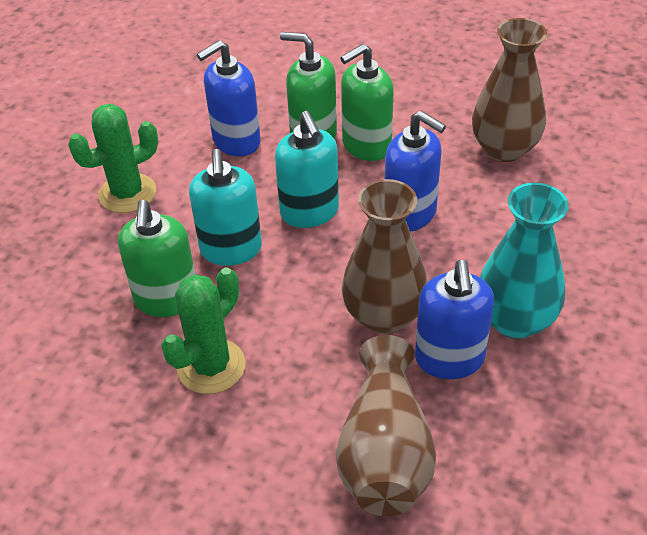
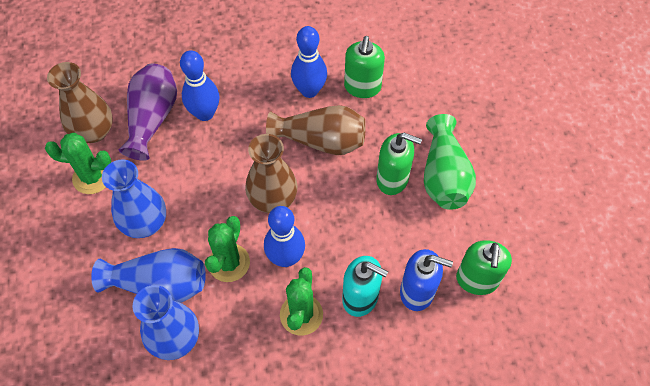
blue bowling pin: 0 -> 3
blue soap dispenser: 3 -> 1
blue vase: 0 -> 3
green cactus: 2 -> 3
green vase: 0 -> 1
purple vase: 0 -> 1
turquoise soap dispenser: 2 -> 1
turquoise vase: 1 -> 0

